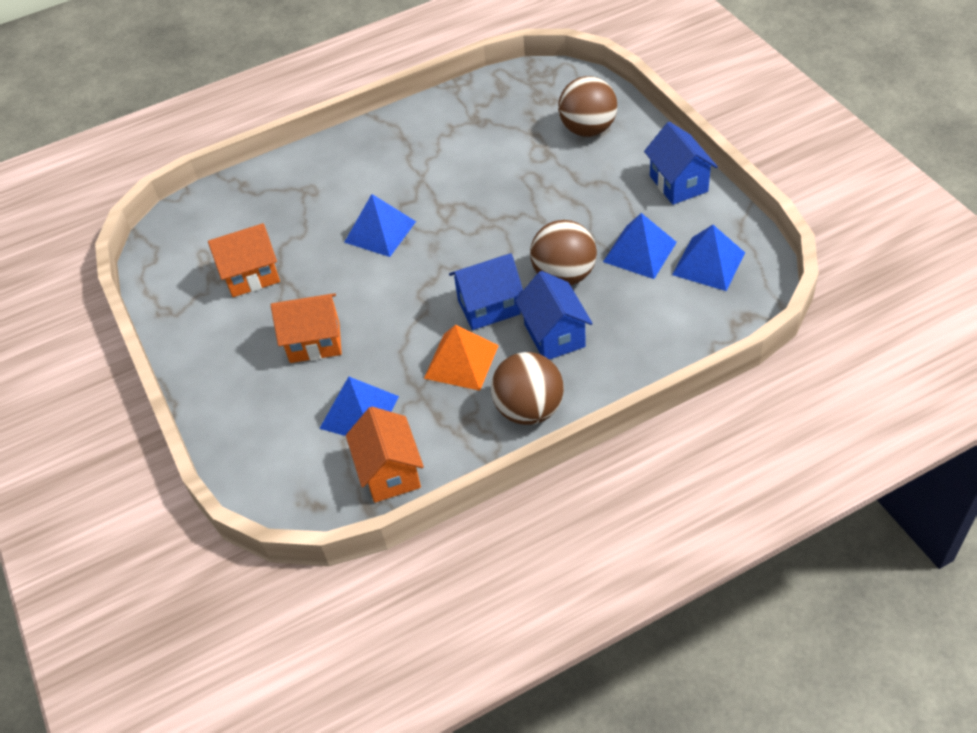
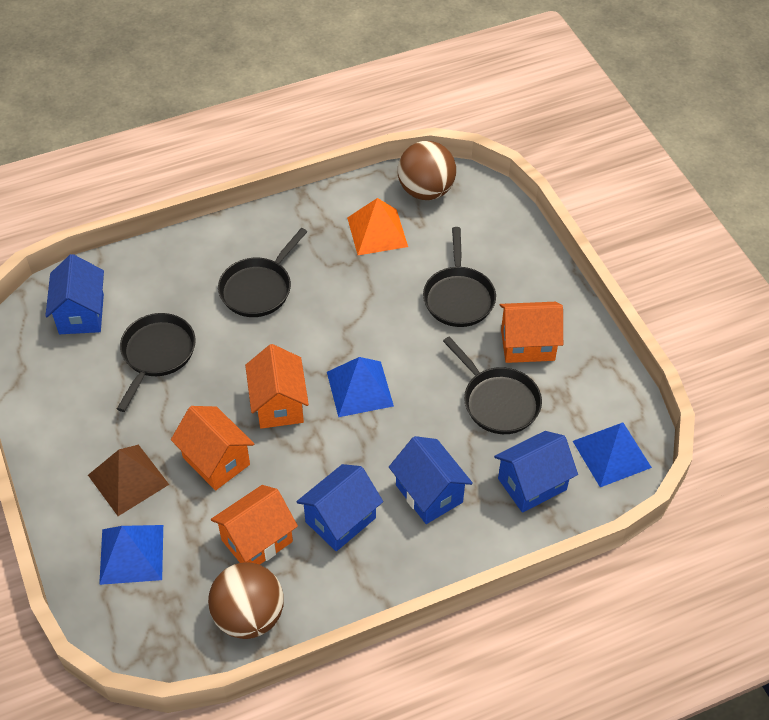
black pan: 0 -> 4
blue house: 3 -> 4
blue pyramid: 4 -> 3
brown ball: 3 -> 2
brown pyramid: 0 -> 1
orange house: 3 -> 4

